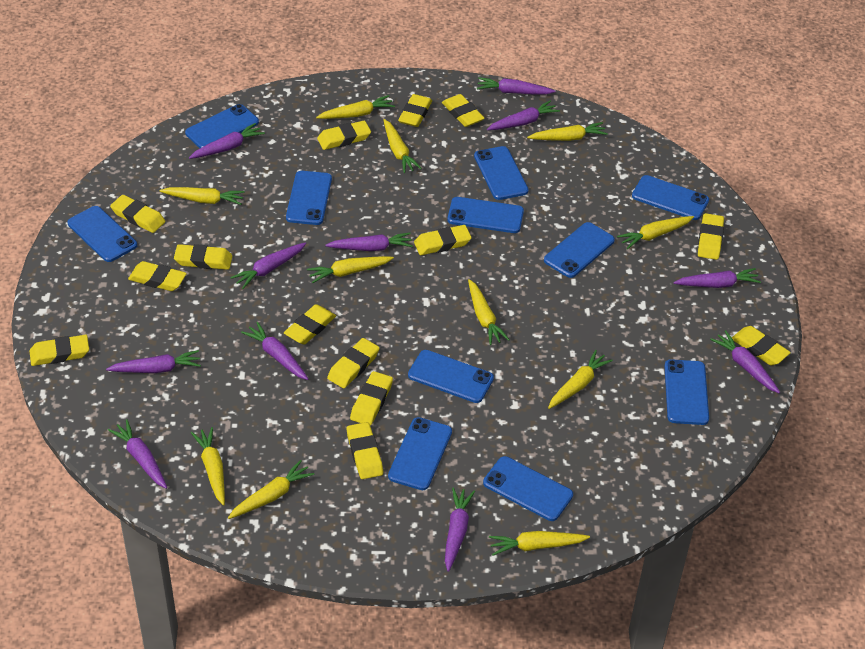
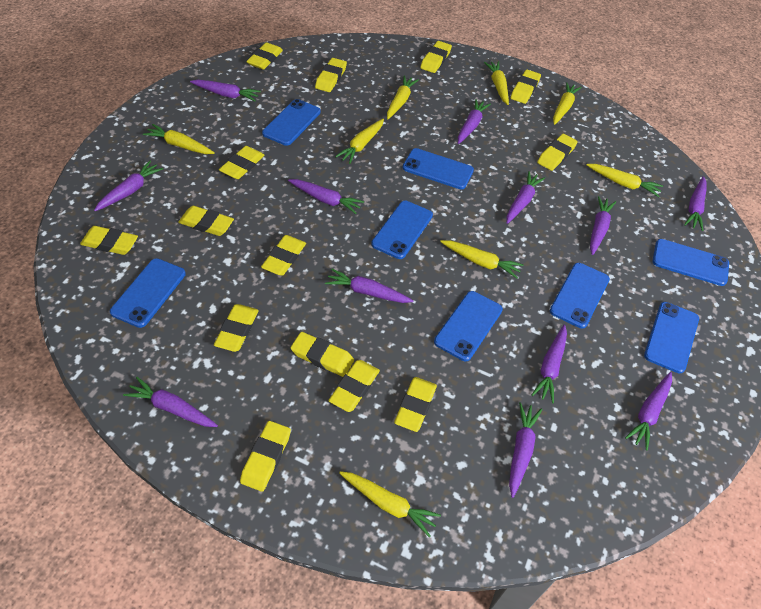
blue phone: 11 -> 8
purple carrot: 11 -> 12
yellow carrot: 11 -> 8

